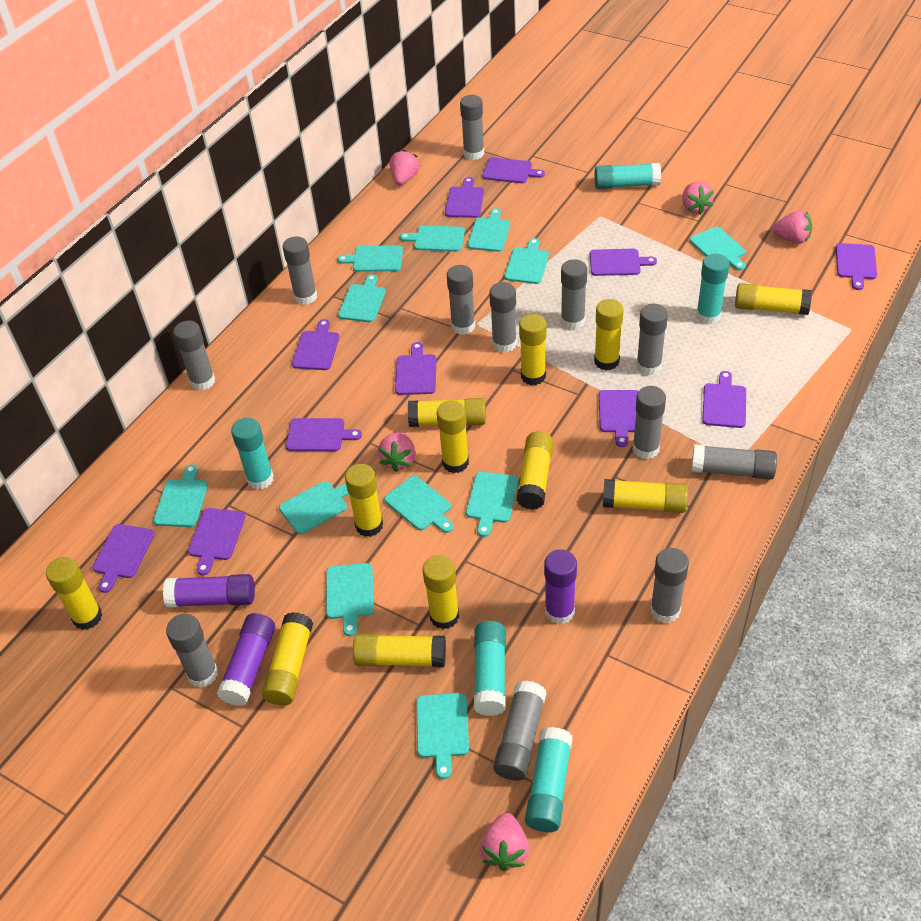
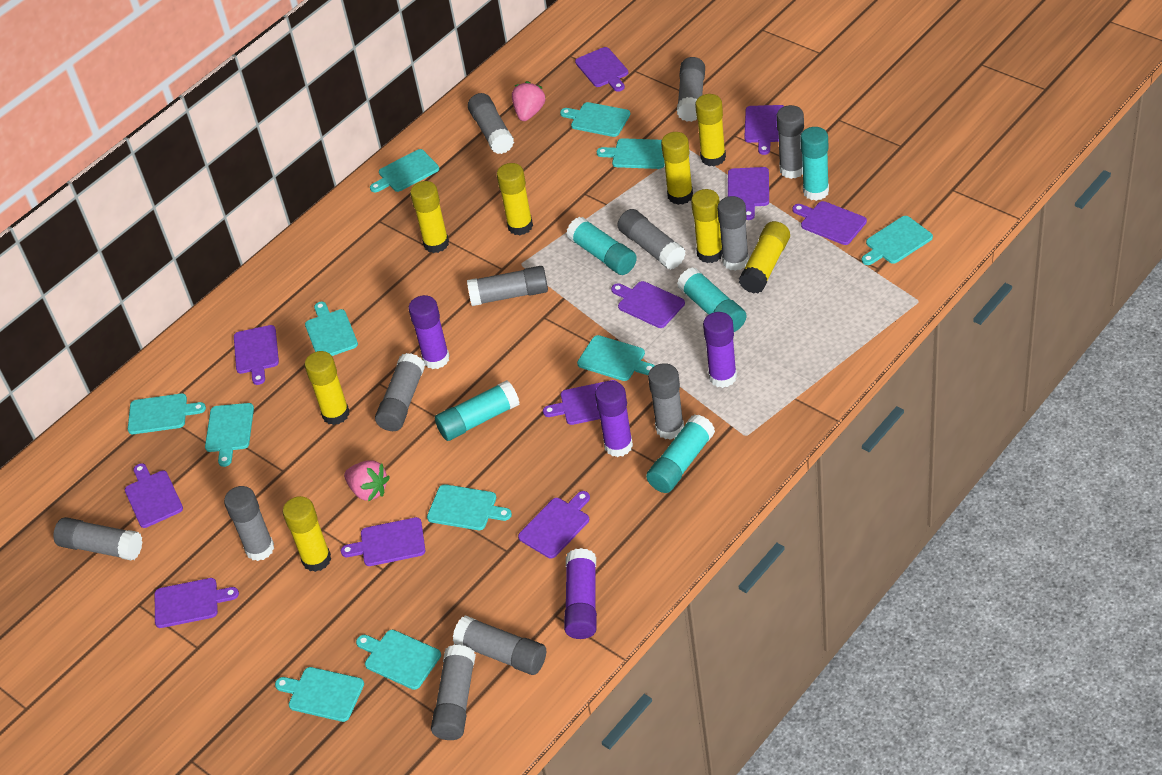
pink strawberry: 5 -> 2
purple glue stick: 3 -> 4
turquoise cutting board: 12 -> 11
yellow glue stick: 12 -> 8

